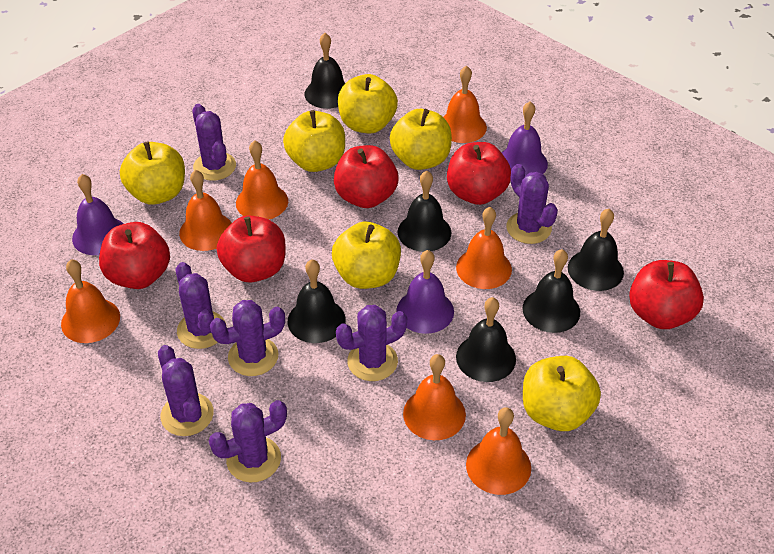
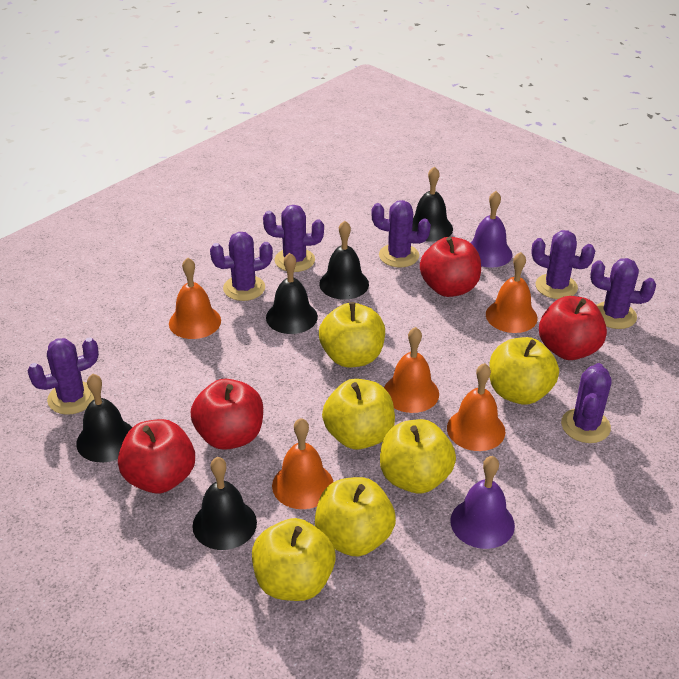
black bell: 6 -> 5
orange bell: 7 -> 5
purple bell: 3 -> 2
red apple: 5 -> 4

